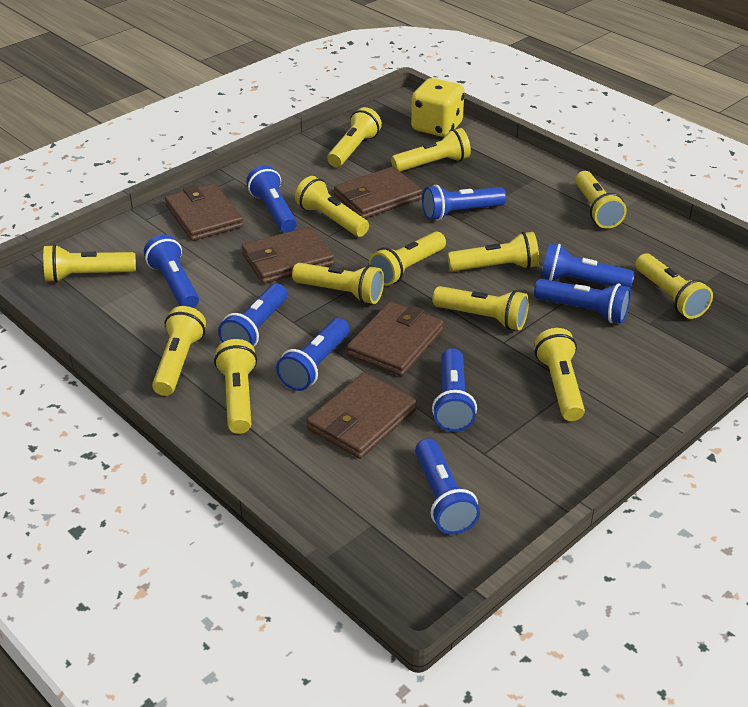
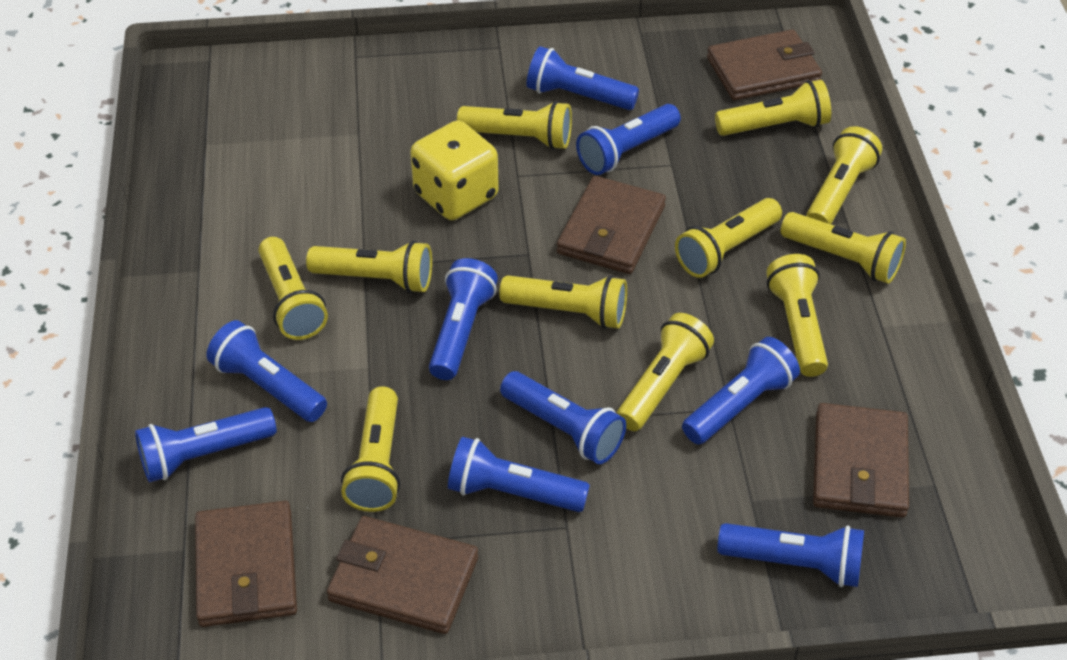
yellow flashlight: 13 -> 11

